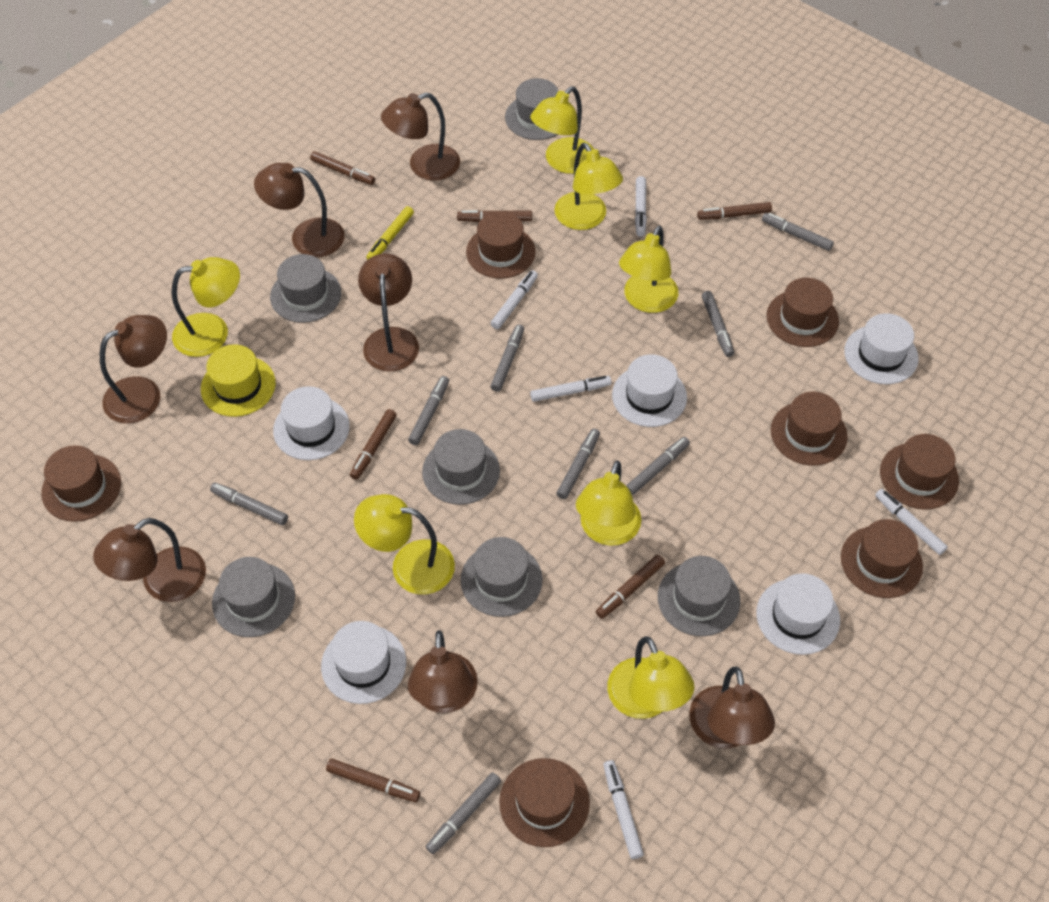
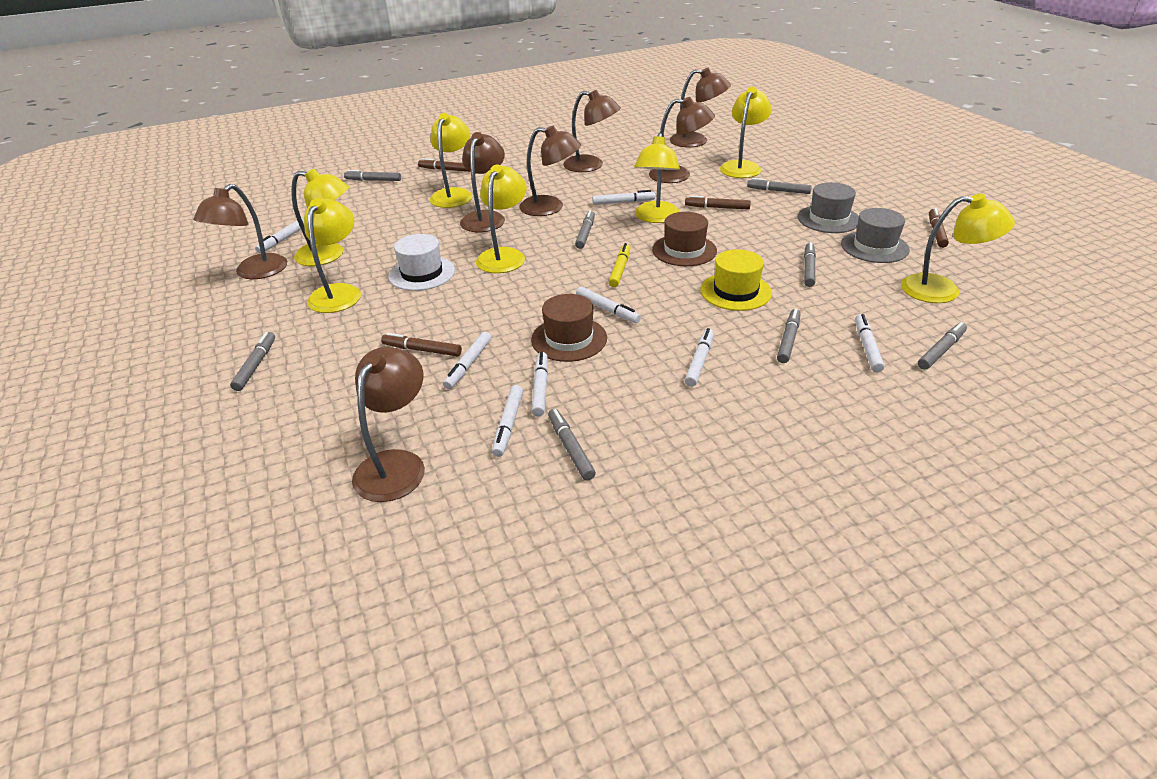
brown hat: 7 -> 2
brown marker: 6 -> 4
grey hat: 6 -> 2
white hat: 5 -> 1
white marker: 5 -> 8

